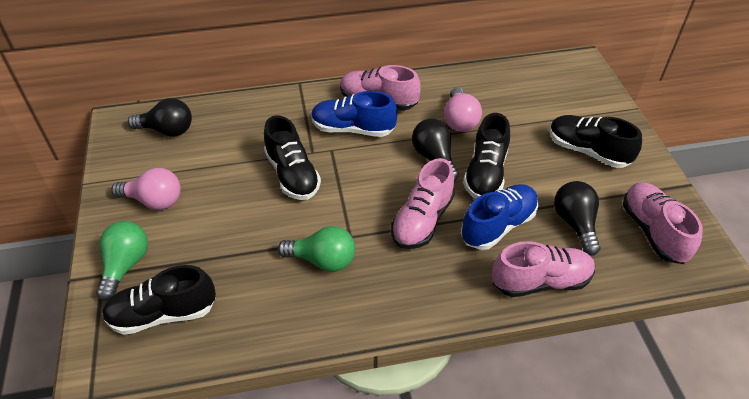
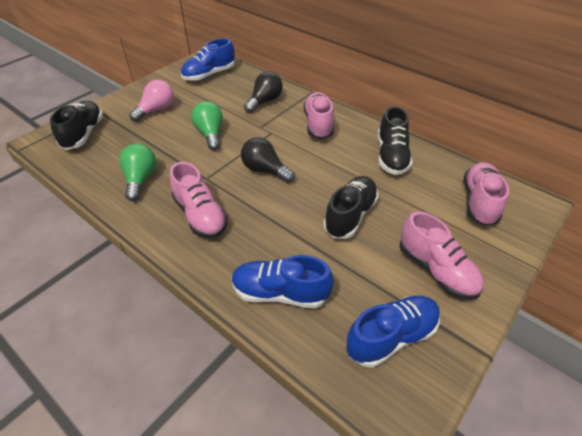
black light bulb: 3 -> 2
black shoe: 4 -> 3
blue shoe: 2 -> 3
pink light bulb: 2 -> 1

